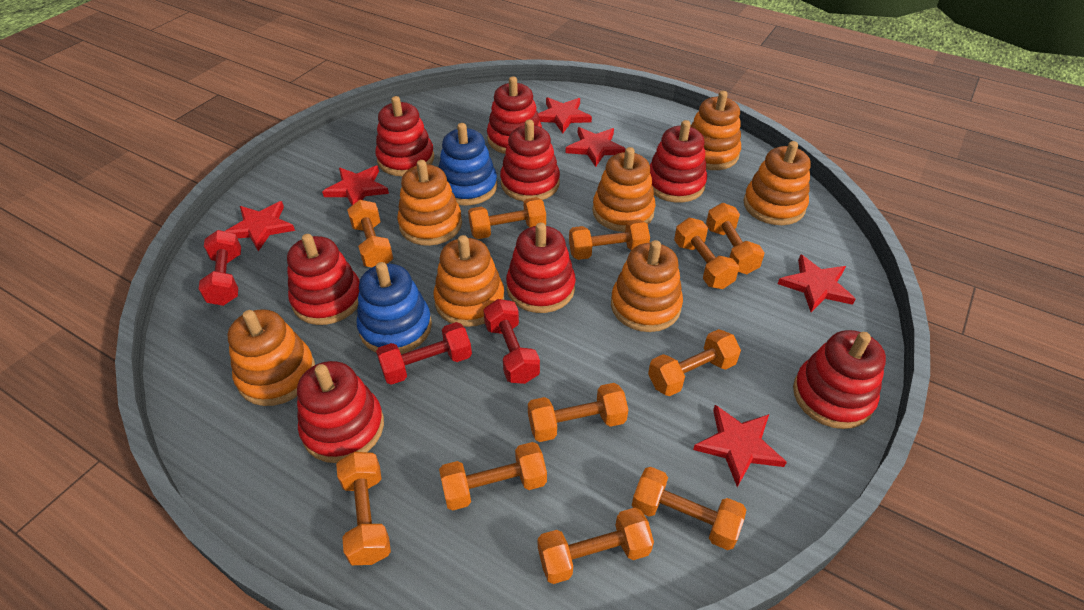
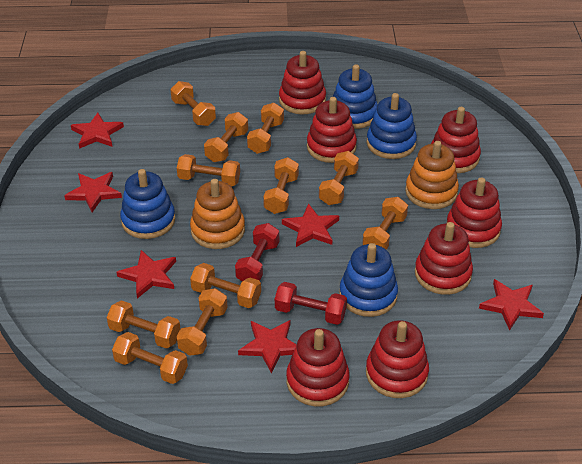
blue stacking toy: 2 -> 4
orange stacking toy: 7 -> 2
red dumbbell: 3 -> 2
red stacking toy: 8 -> 7

